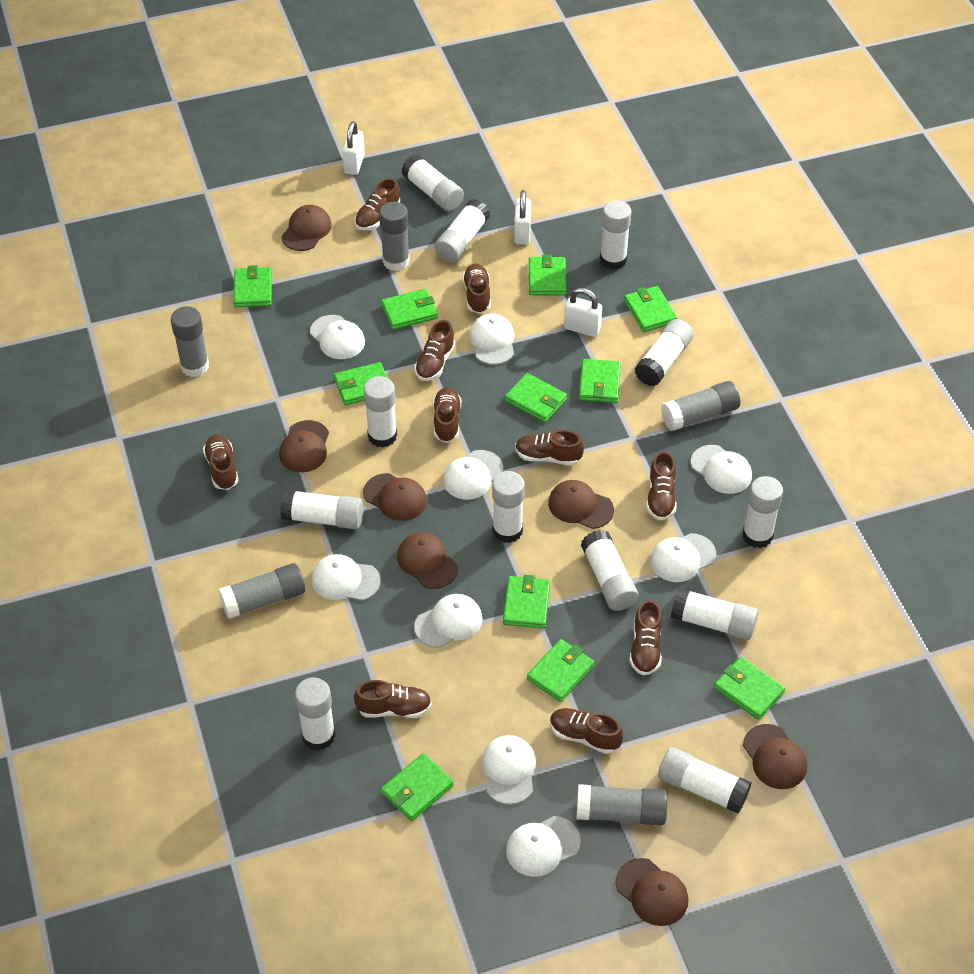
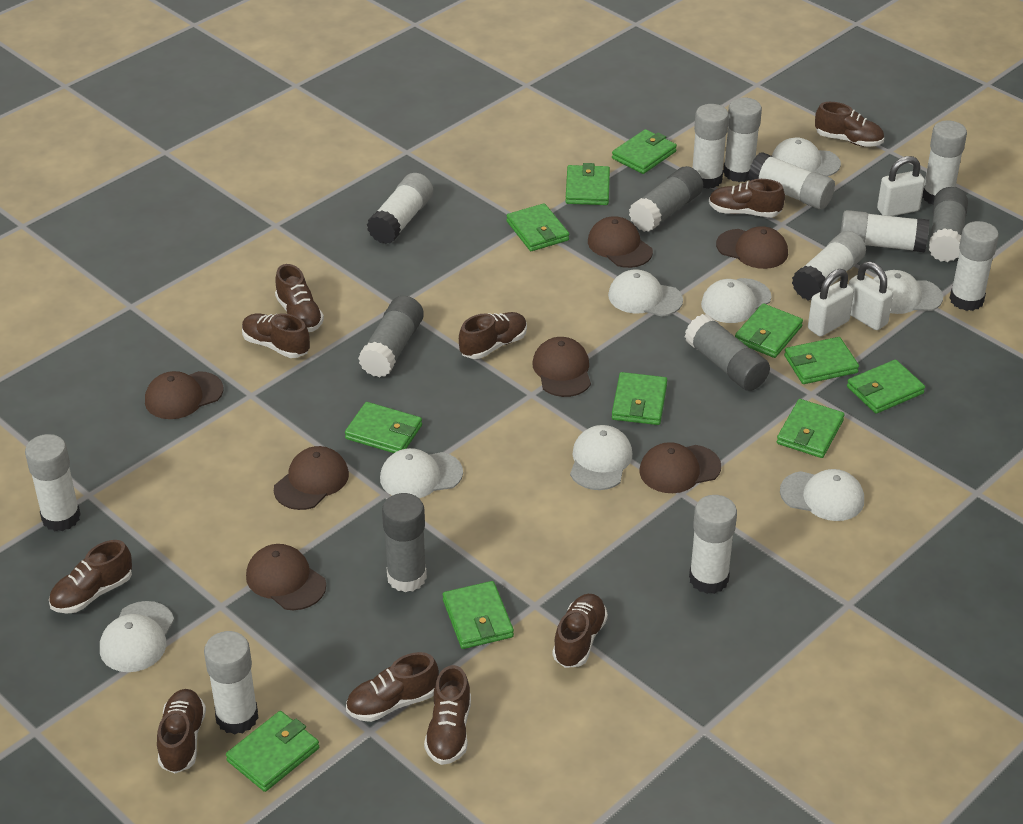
white cap: 9 -> 8
white glue stick: 12 -> 11

